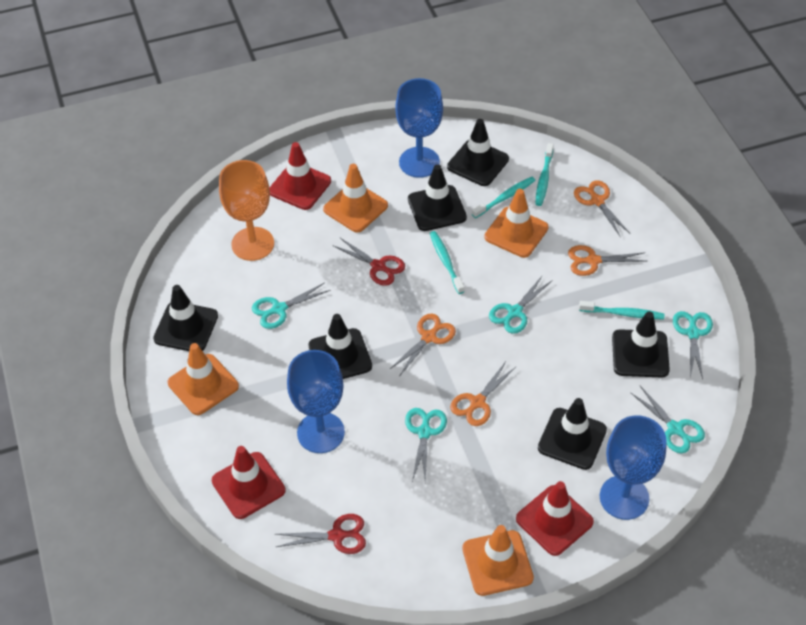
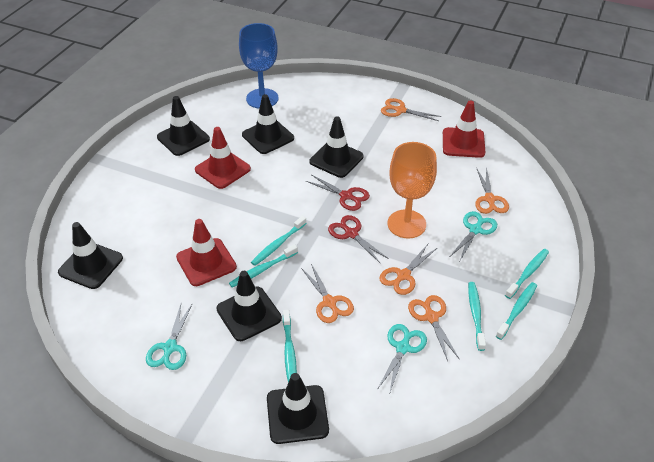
blue goblet: 3 -> 1
orange scissors: 4 -> 5
orange traffic cone: 4 -> 0
turquoise scissors: 5 -> 3
turquoise toothbrush: 4 -> 6

